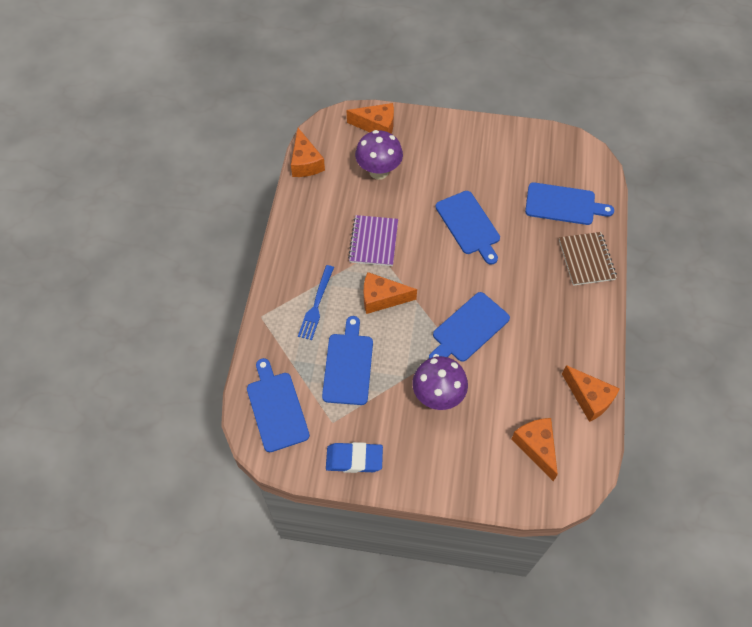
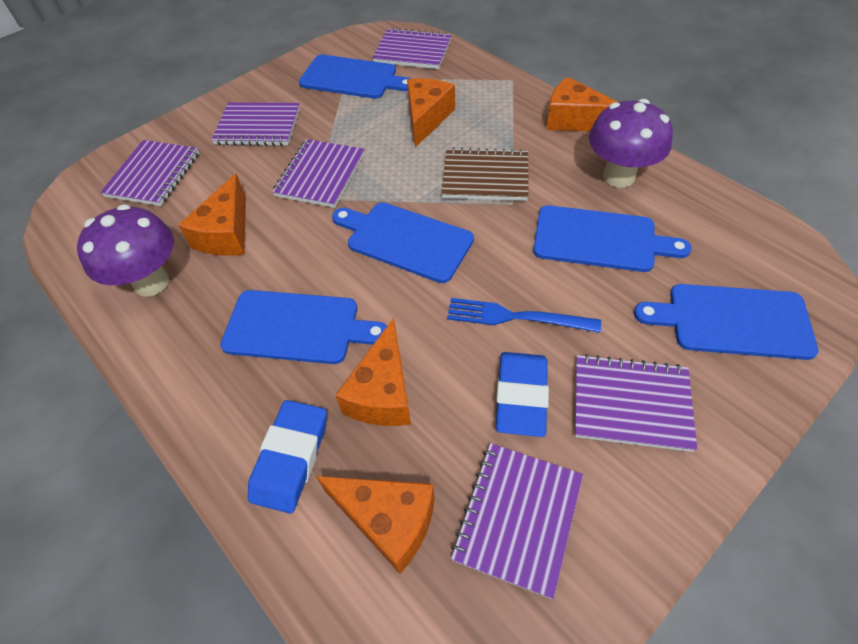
blue eraser: 1 -> 2
purple notebook: 1 -> 6

